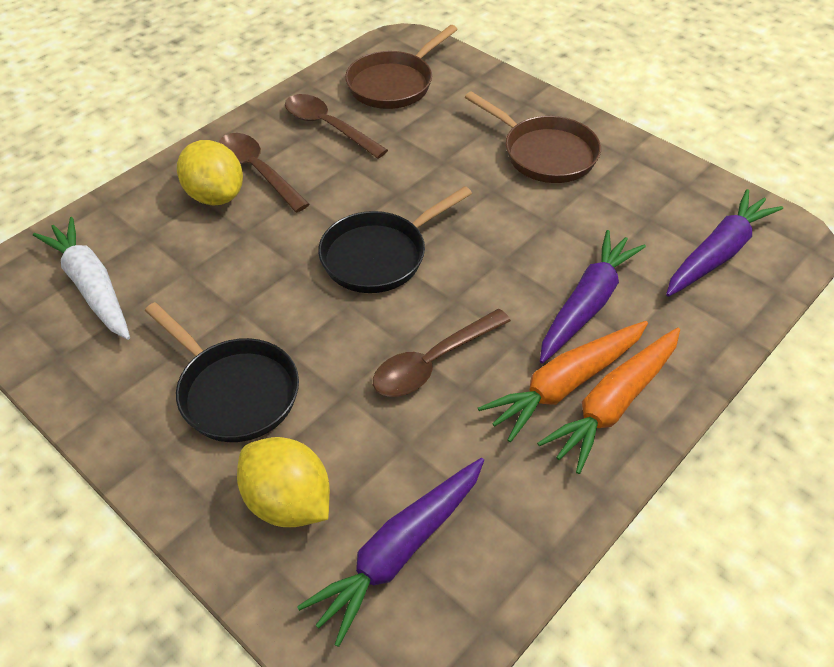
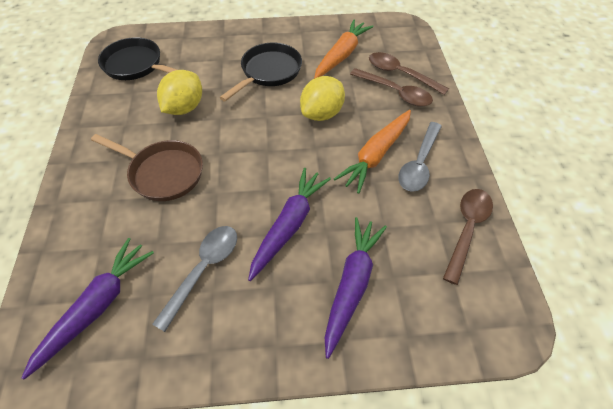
brown pan: 2 -> 1
grey spoon: 0 -> 2
white carrot: 1 -> 0

